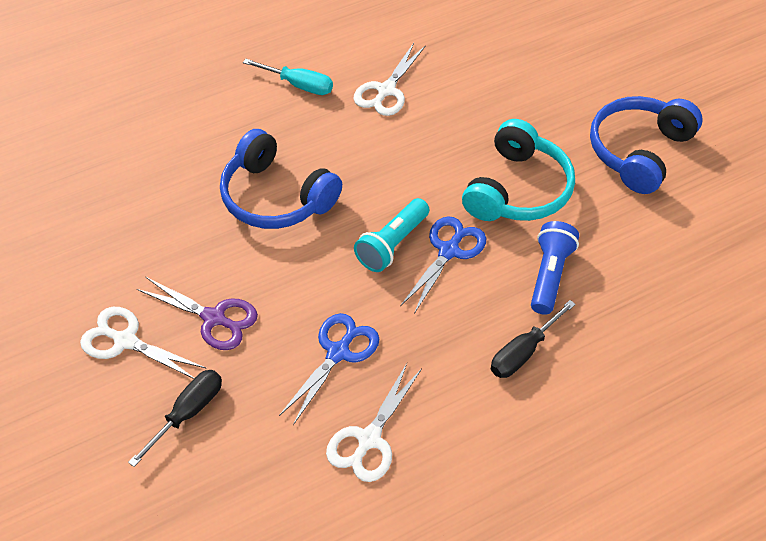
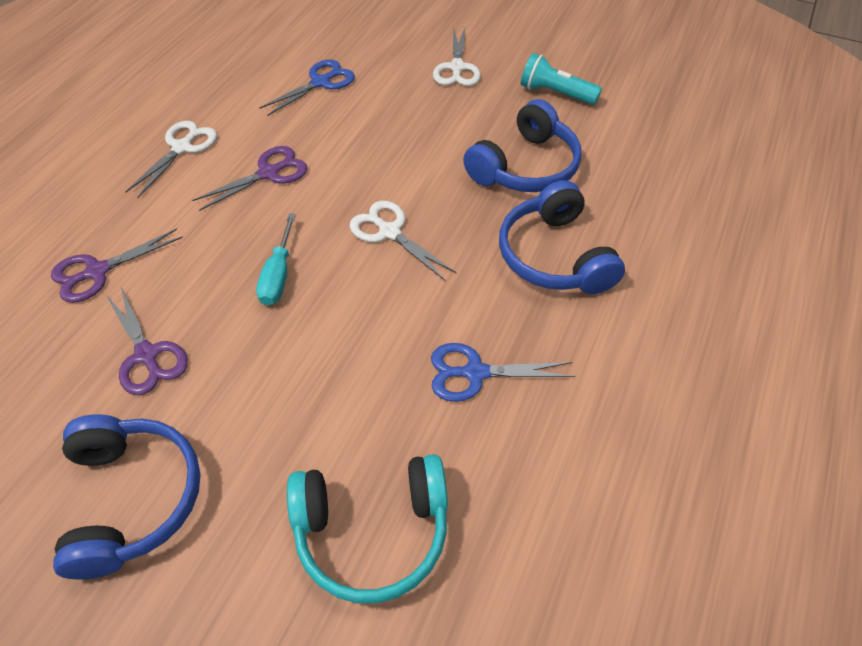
black screwdriver: 2 -> 0
blue flashlight: 1 -> 0
blue headphones: 2 -> 3
purple scissors: 1 -> 3

